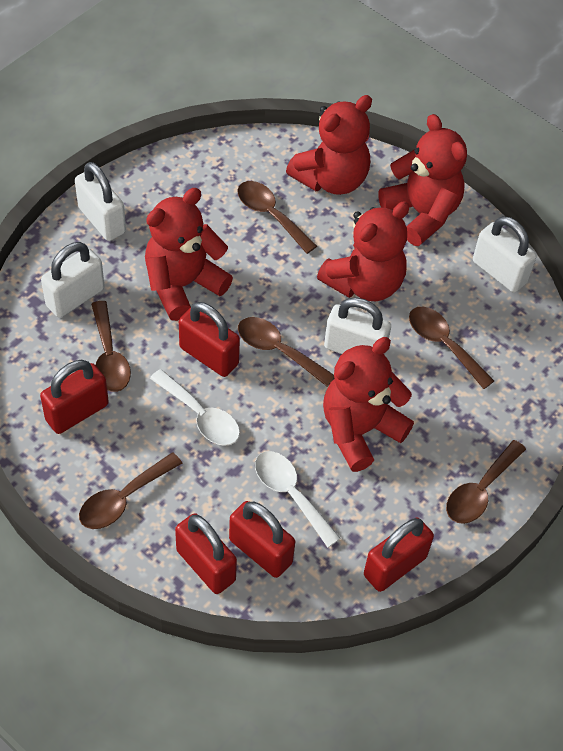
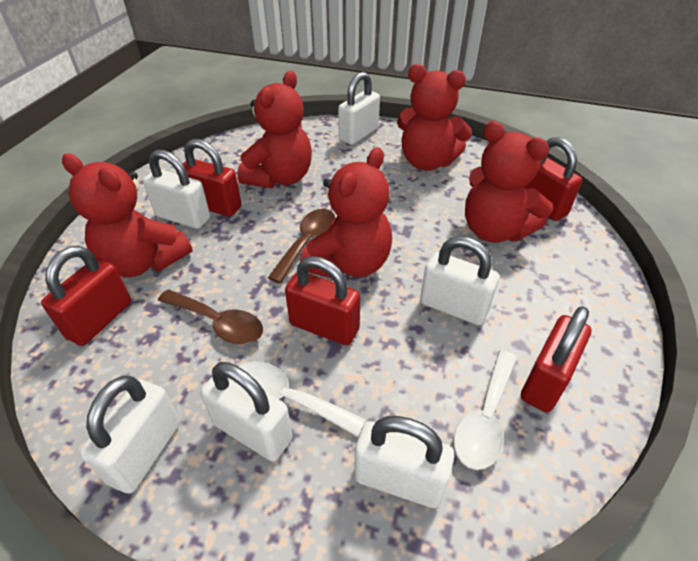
brown spoon: 6 -> 2
white padlock: 4 -> 6

